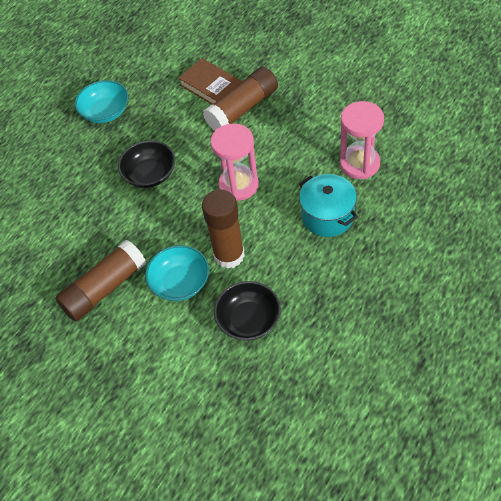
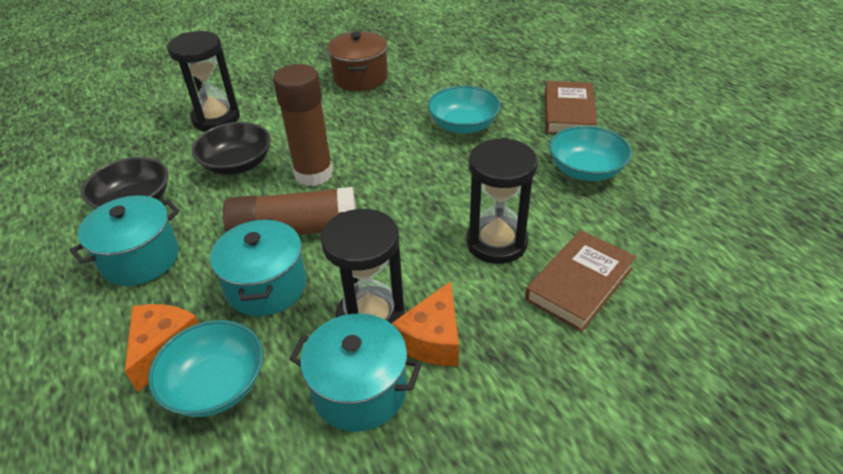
black hourglass: 0 -> 3
brown book: 1 -> 2
brown glue stick: 3 -> 2
brown pot: 0 -> 1
orange cheese: 0 -> 2
pink hourglass: 2 -> 0
turquoise bowl: 2 -> 3
turquoise pot: 1 -> 3

